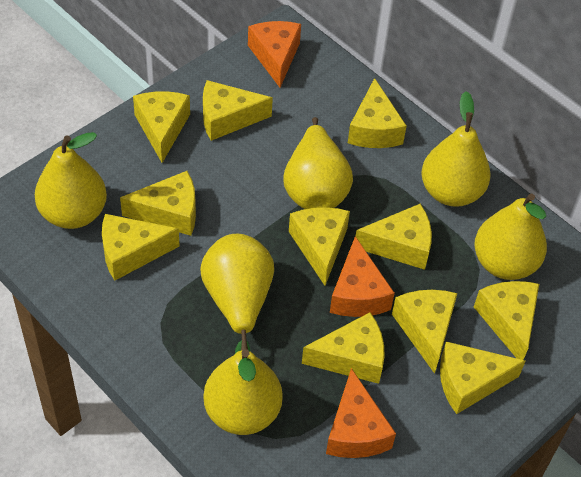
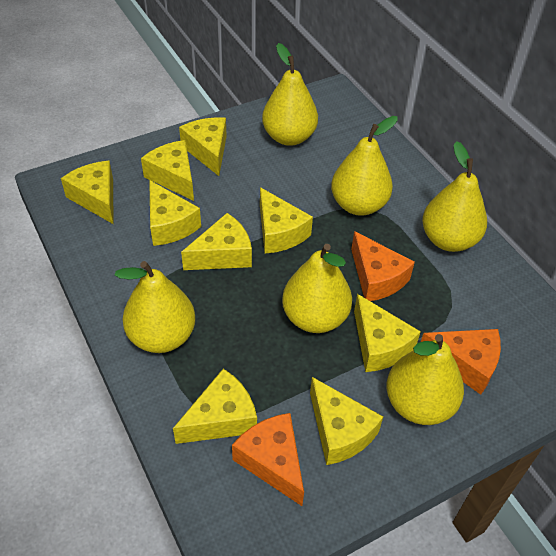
yellow cheese: 11 -> 9

